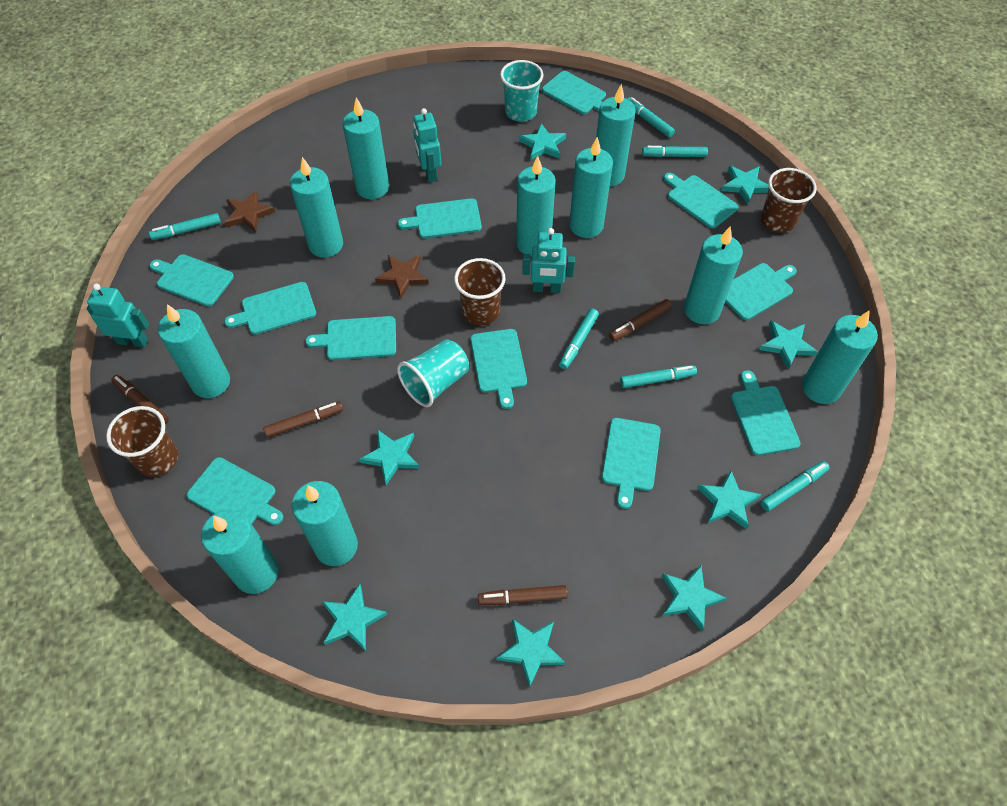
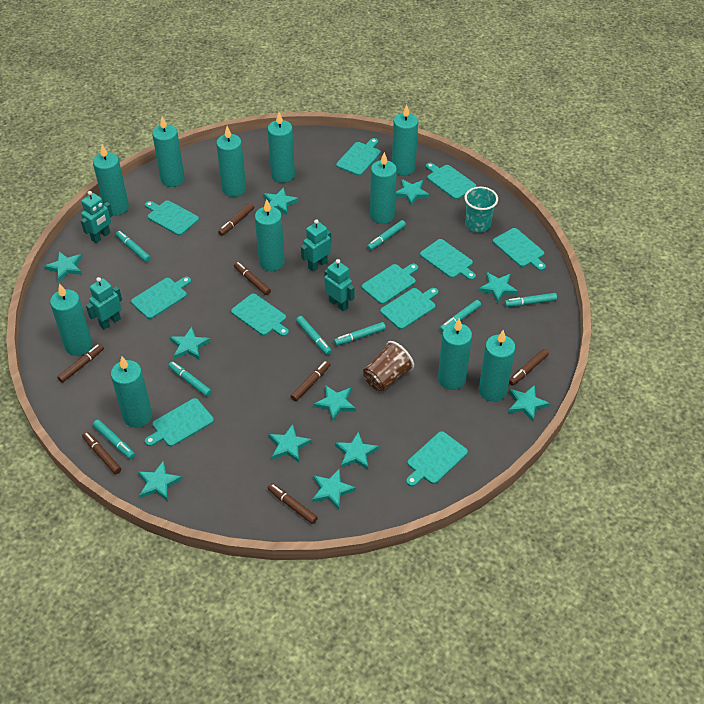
brown cup: 3 -> 1
brown marker: 4 -> 7
brown star: 2 -> 0
turquoise candle: 10 -> 11
turquoise cup: 2 -> 1
turquoise marker: 6 -> 8
turquoise robot: 3 -> 4
turquoise star: 8 -> 11

